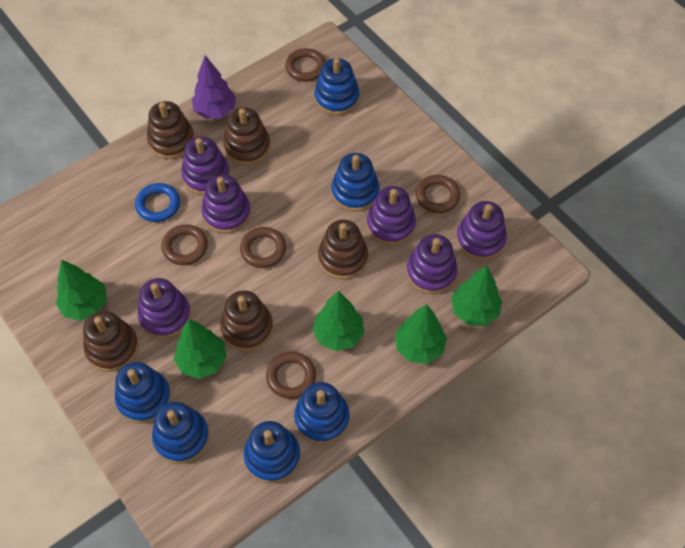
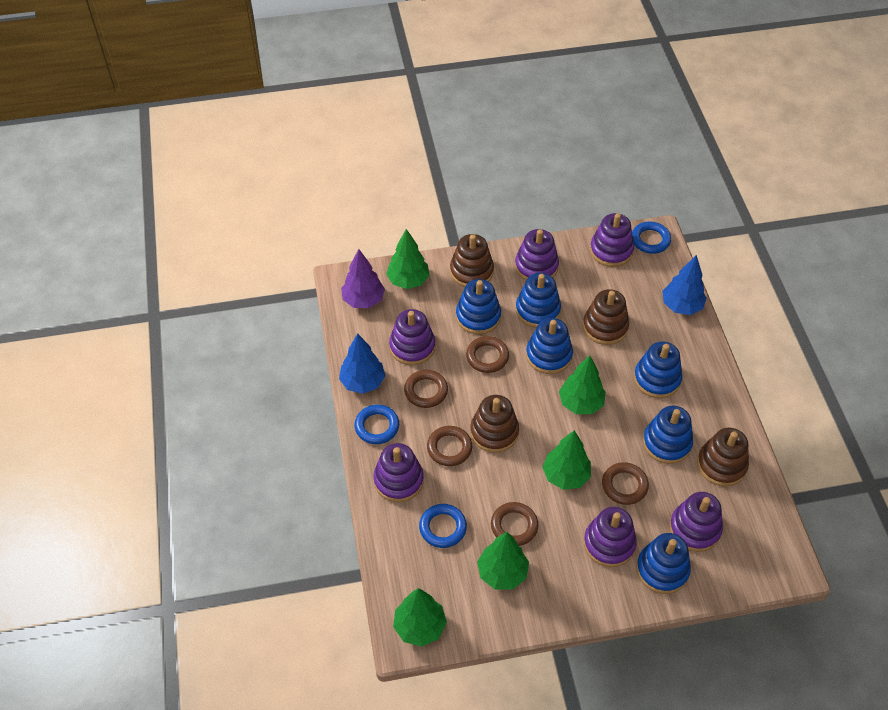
blue ring: 1 -> 3
blue tree: 0 -> 2
brown stacking toy: 5 -> 4

